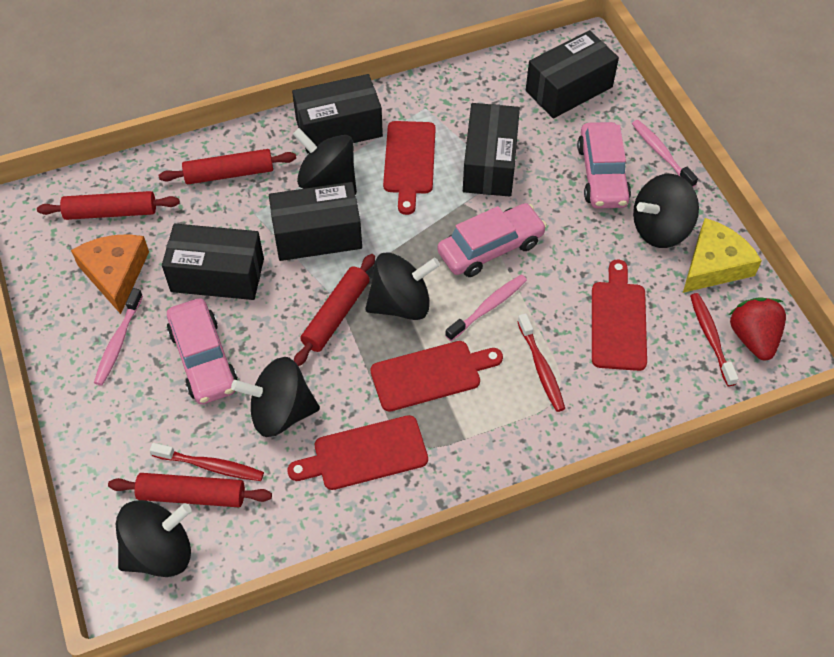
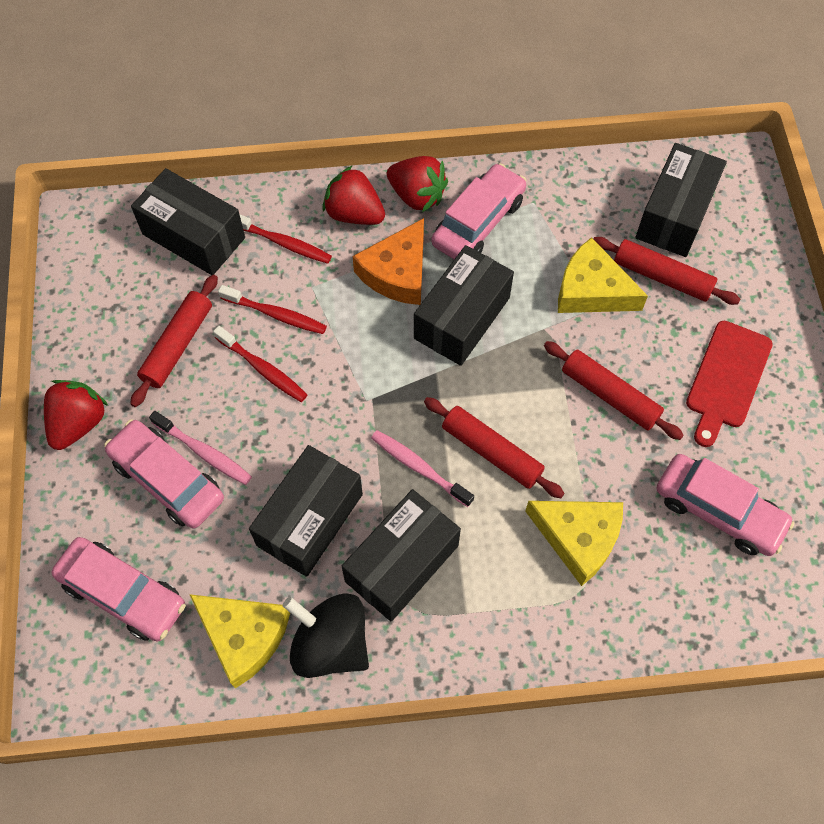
black spinning top: 5 -> 1
pink car: 3 -> 4
pink toothbrush: 3 -> 2
red cutting board: 4 -> 1
red strawberry: 1 -> 3
yellow cheese: 1 -> 3

